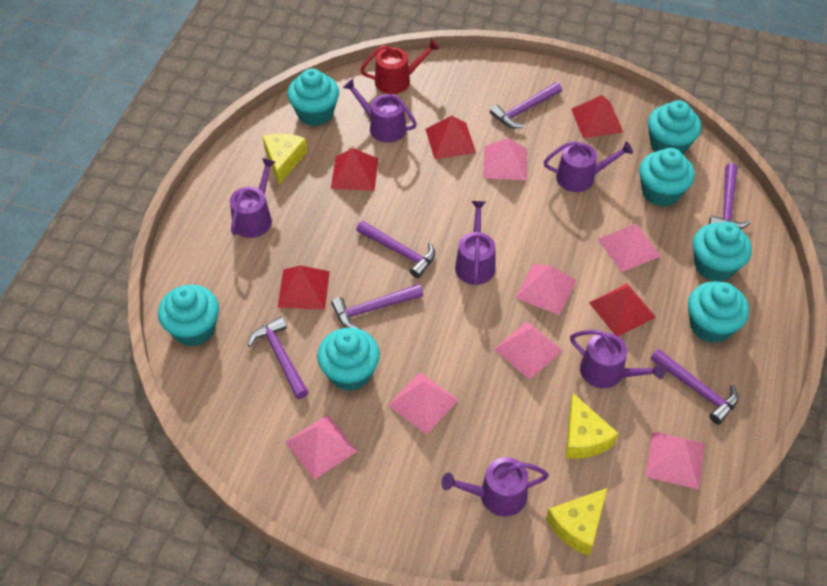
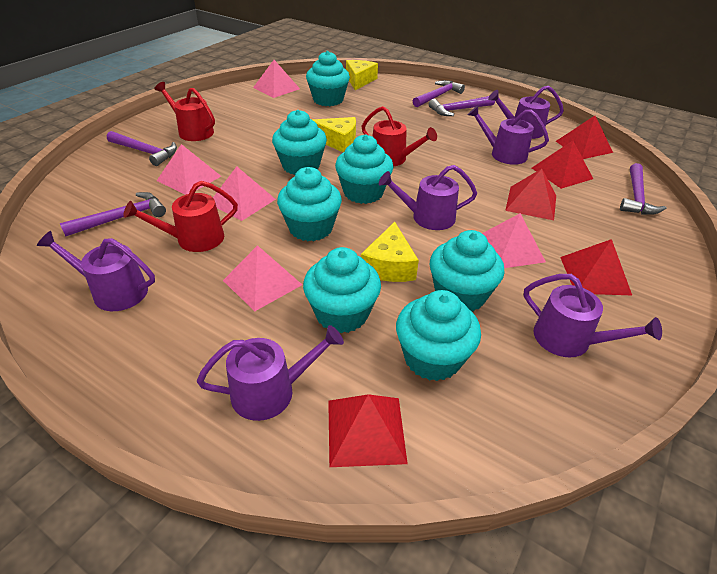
pink pyramid: 7 -> 5
purple hammer: 6 -> 5
red watering can: 1 -> 3

